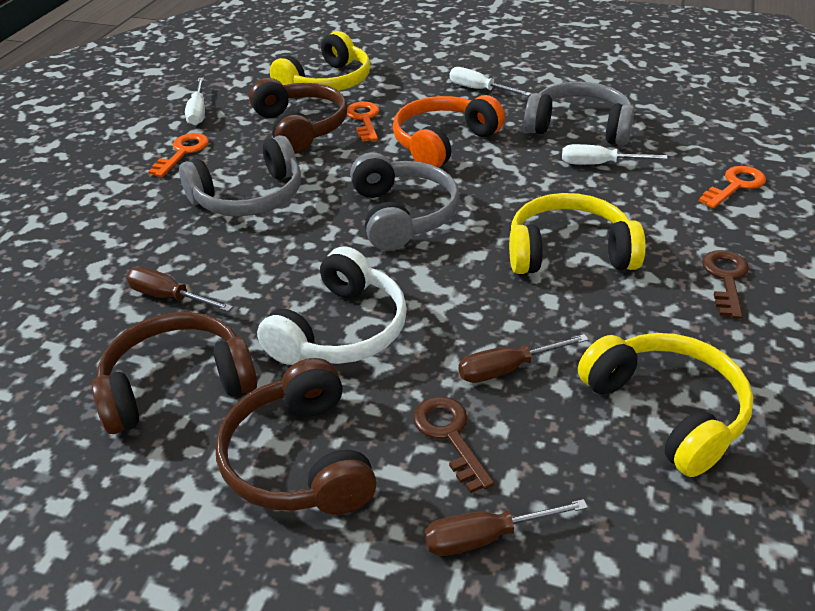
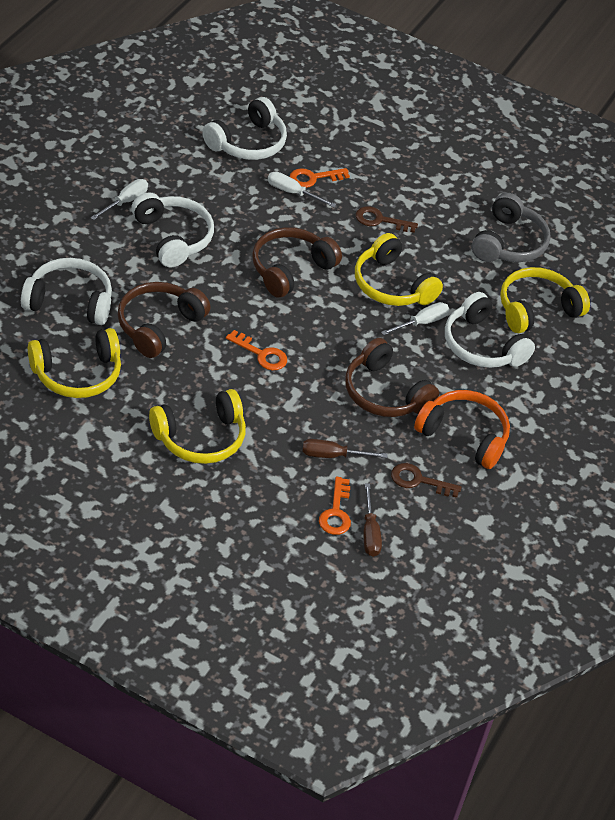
brown screwdriver: 3 -> 2
grey headphones: 3 -> 1
white headphones: 1 -> 4
yellow headphones: 3 -> 4

